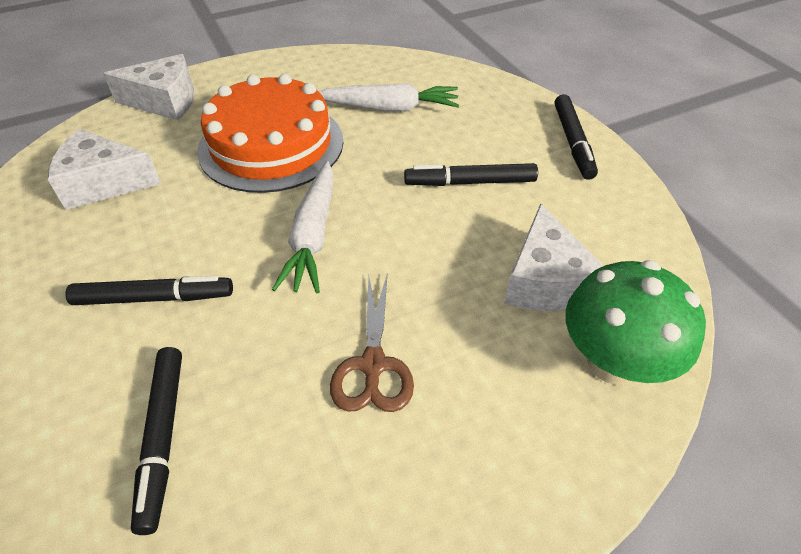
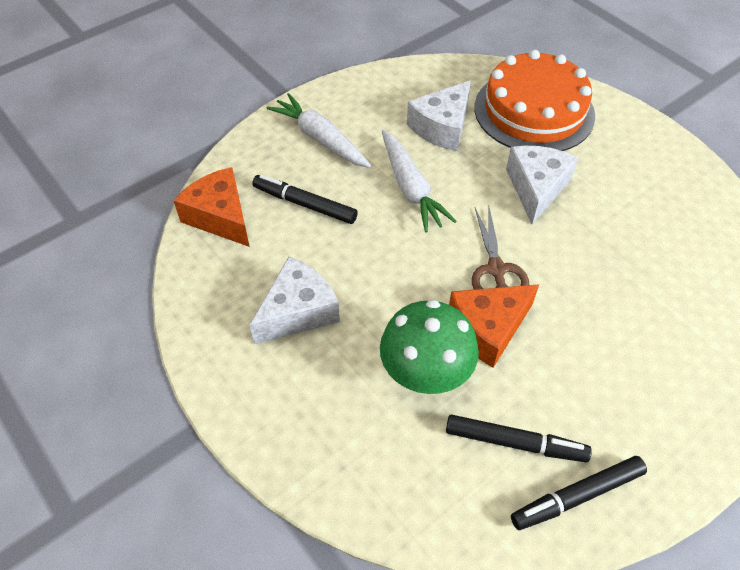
black marker: 4 -> 3
orange cheese: 0 -> 2

